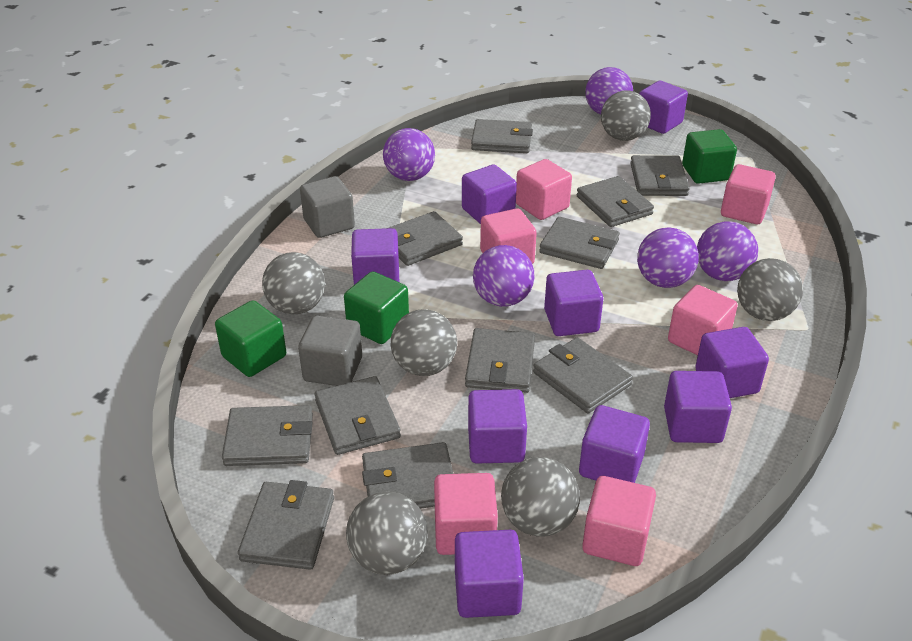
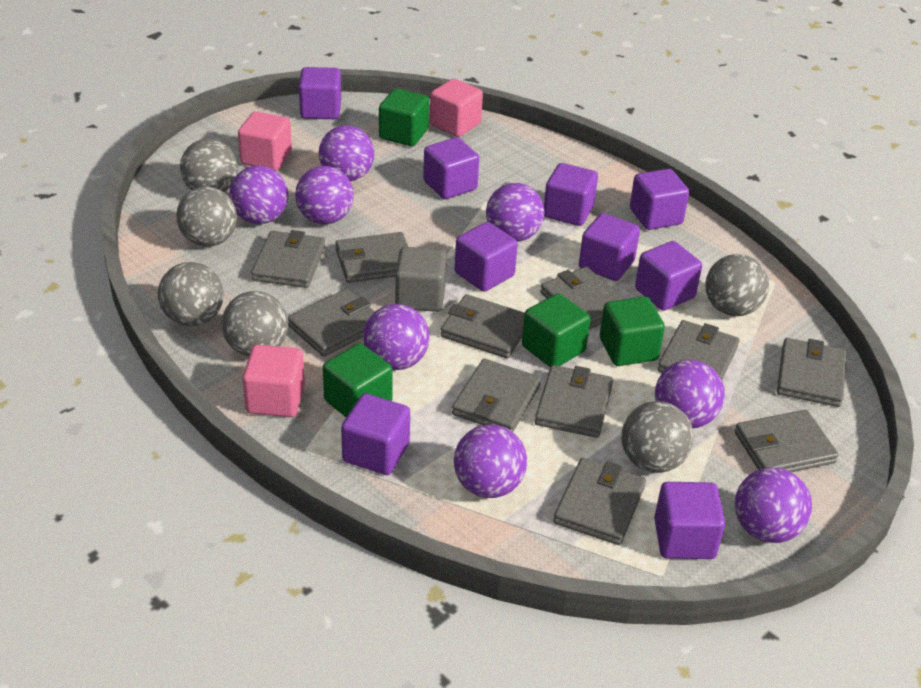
green cube: 3 -> 4
grey cube: 2 -> 1
pink cube: 6 -> 3
purple ball: 5 -> 8

